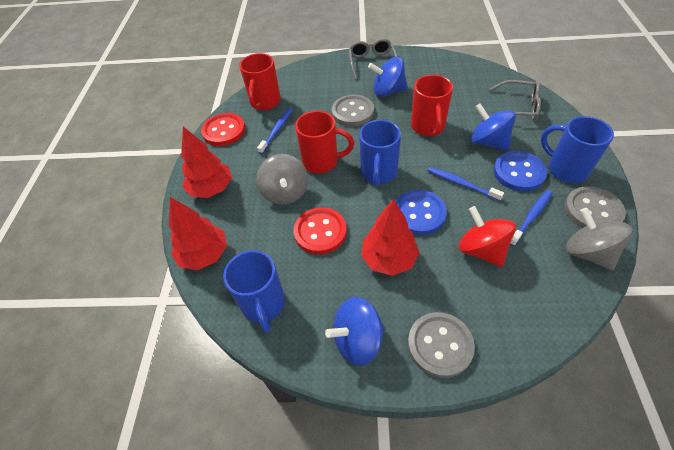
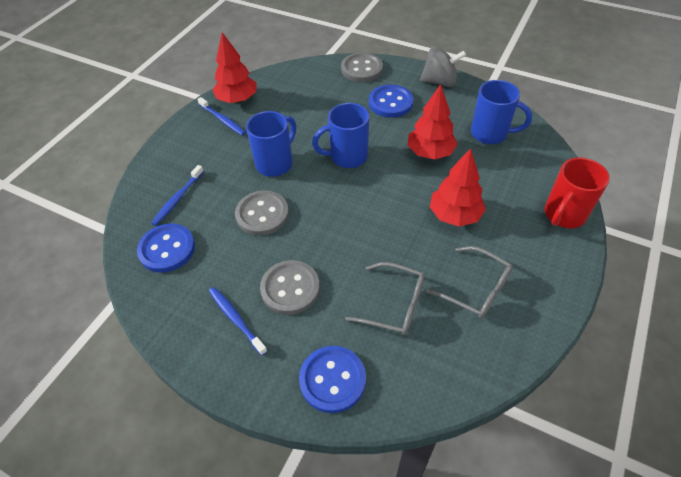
blue button: 2 -> 3
blue spinning top: 3 -> 0
grey spinning top: 2 -> 1
red button: 2 -> 0
red mug: 3 -> 1
red spinning top: 1 -> 0

